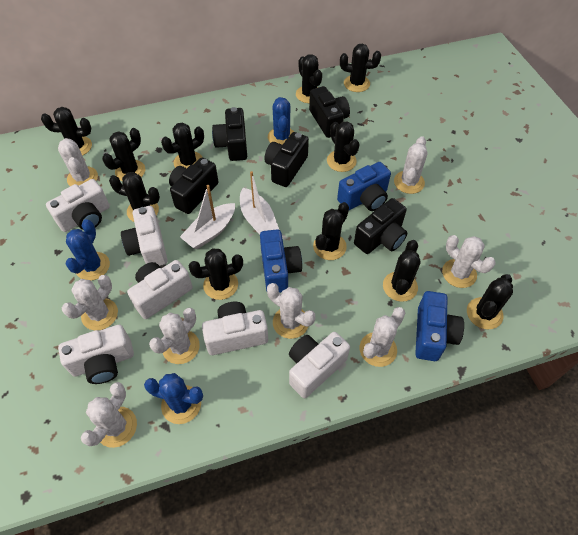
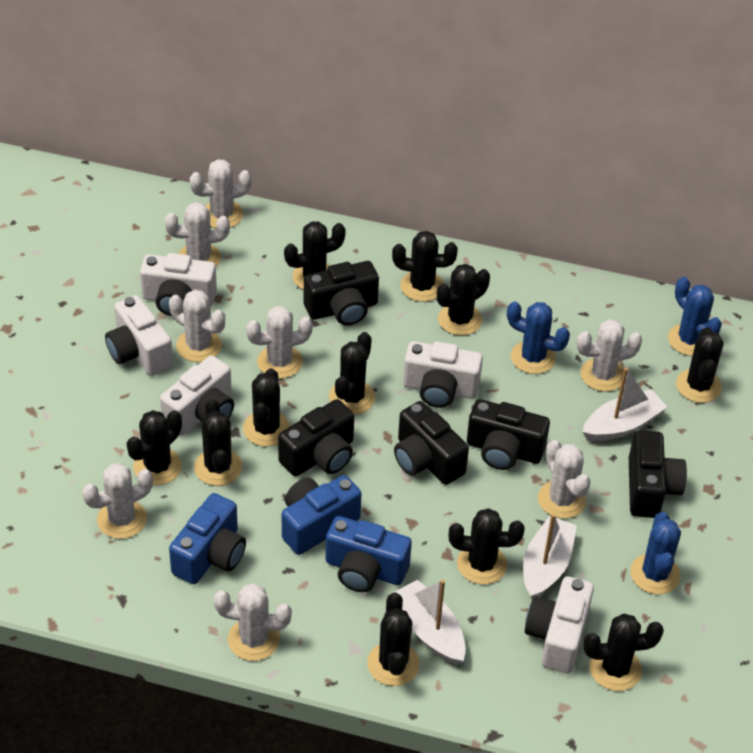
white boat: 2 -> 3
white camera: 6 -> 5

